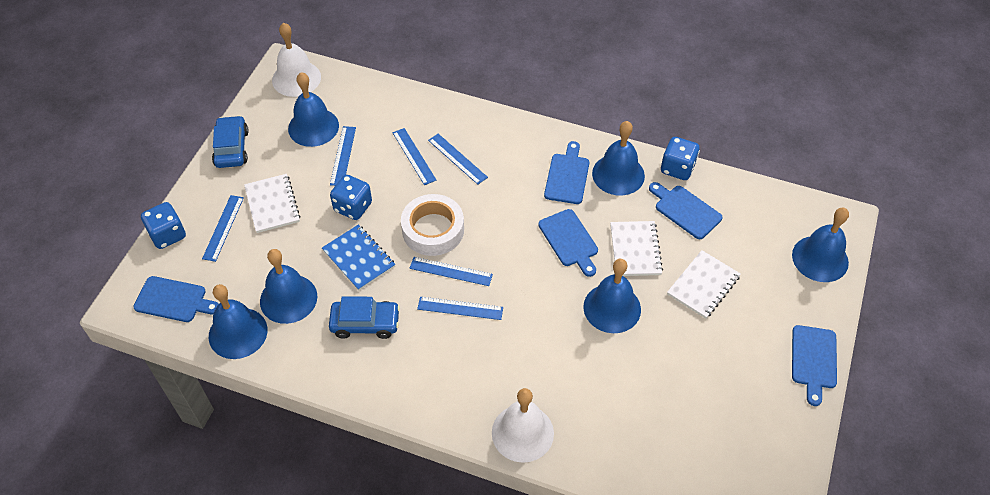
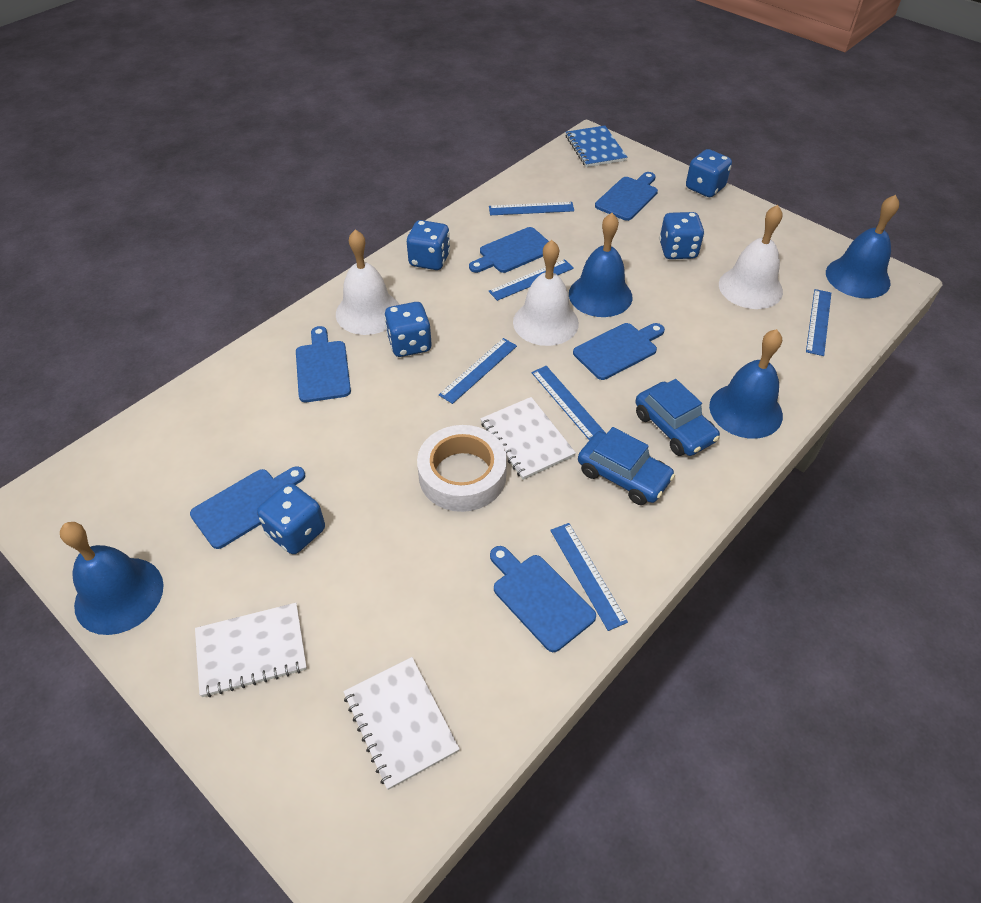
blue bell: 6 -> 4
blue cutting board: 5 -> 6
blue dice: 3 -> 5
white bell: 2 -> 3

